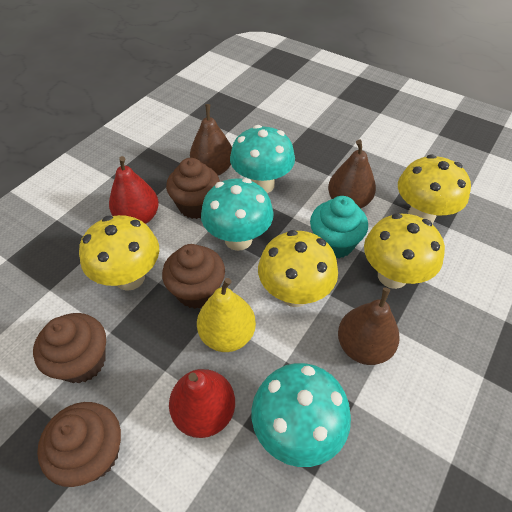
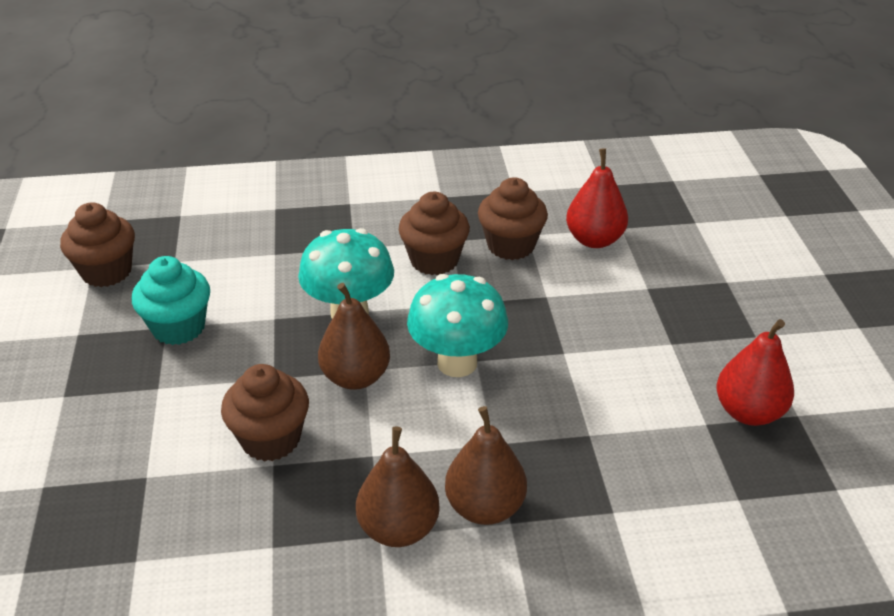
turquoise mushroom: 3 -> 2
yellow mushroom: 4 -> 0
yellow pear: 1 -> 0

